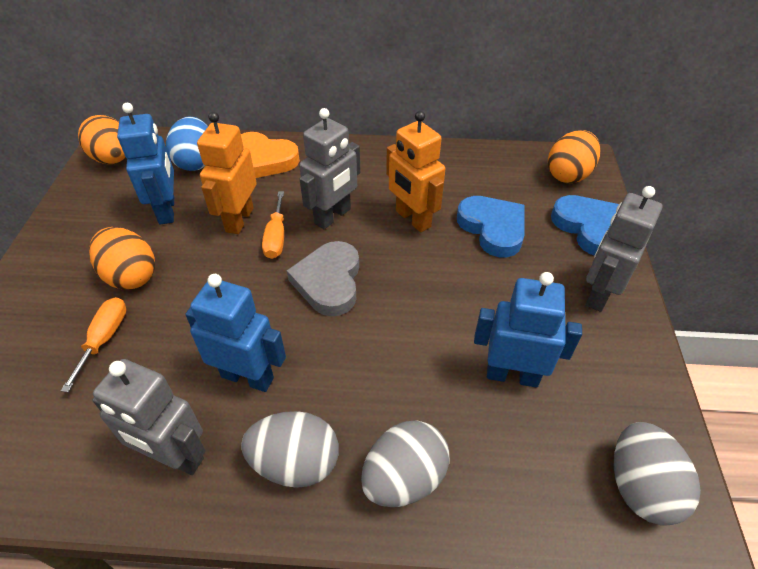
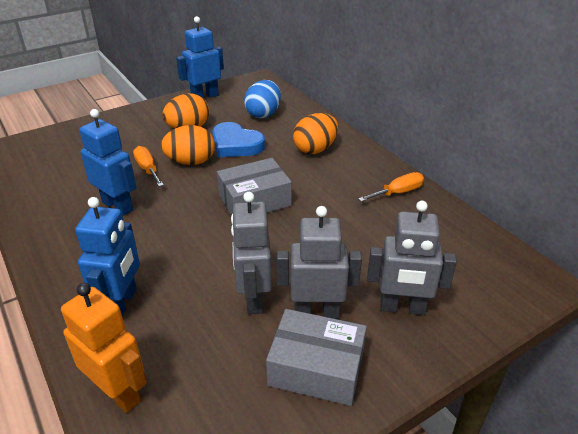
blue heart: 2 -> 1
grey box: 0 -> 2
grey egg: 3 -> 0
grey heart: 1 -> 0
orange heart: 1 -> 0
orange robot: 2 -> 1

